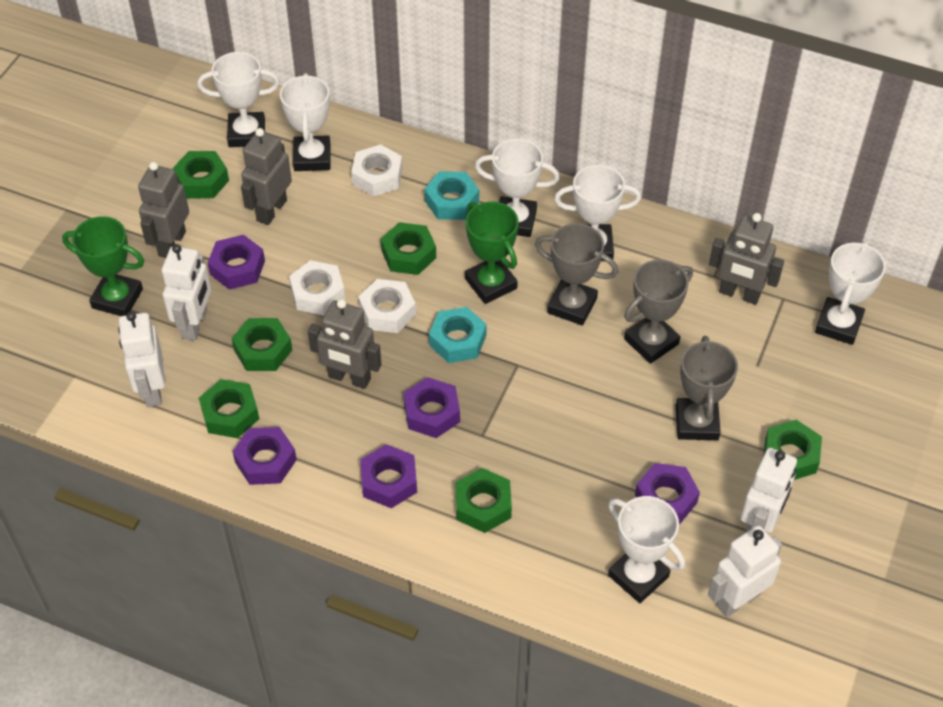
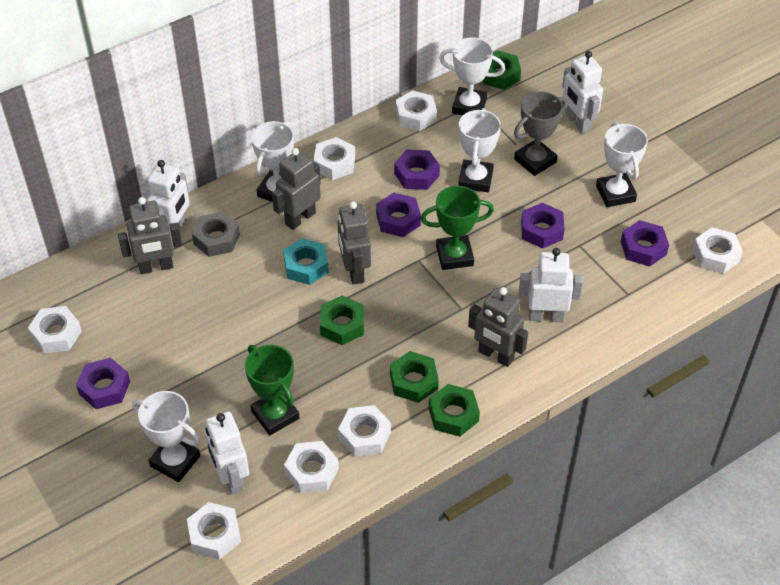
green nut: 6 -> 4
grey nut: 0 -> 1
grey trophy: 3 -> 1
turquoise nut: 2 -> 1
white nut: 3 -> 7
white trophy: 6 -> 5

